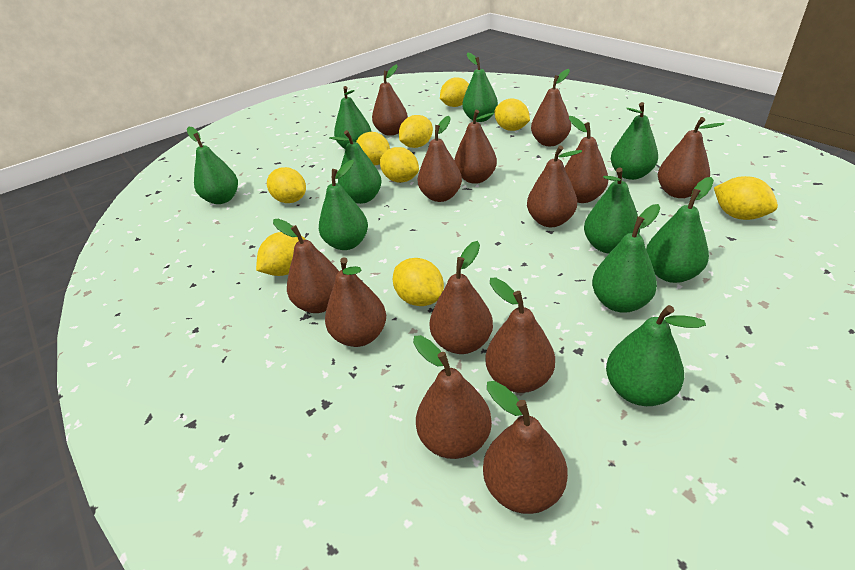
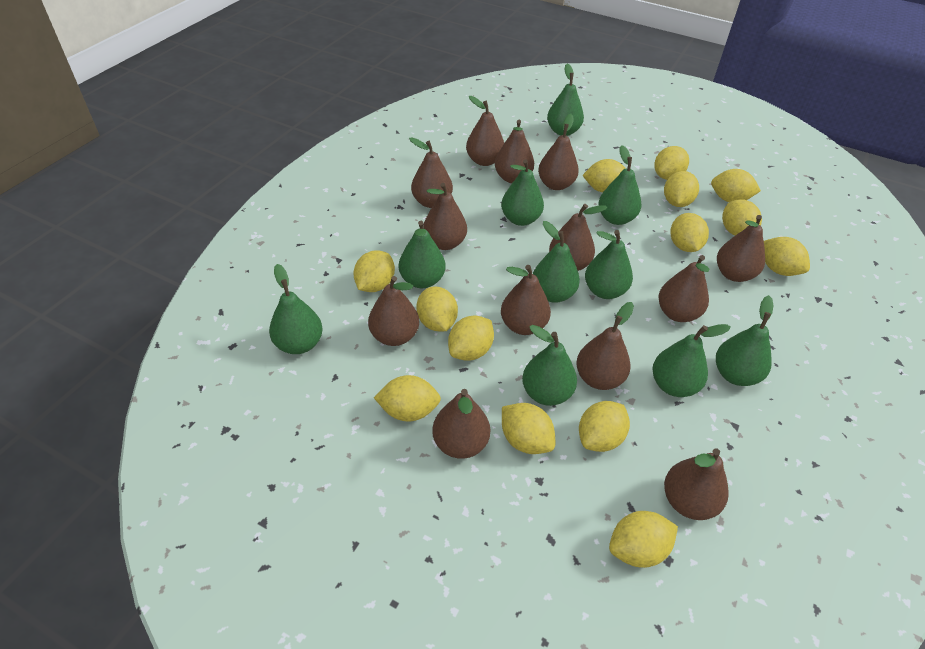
yellow lemon: 9 -> 14

